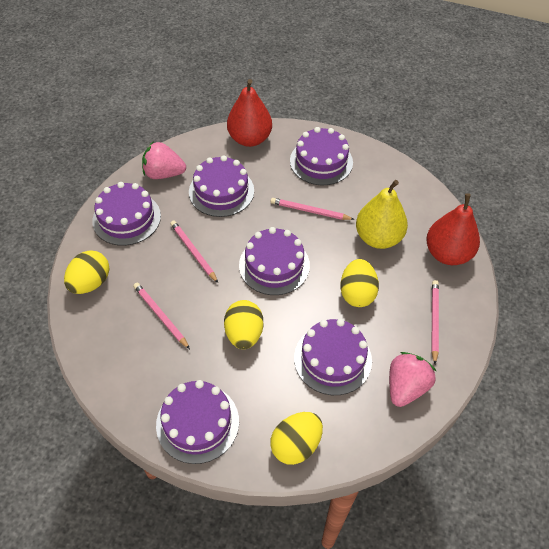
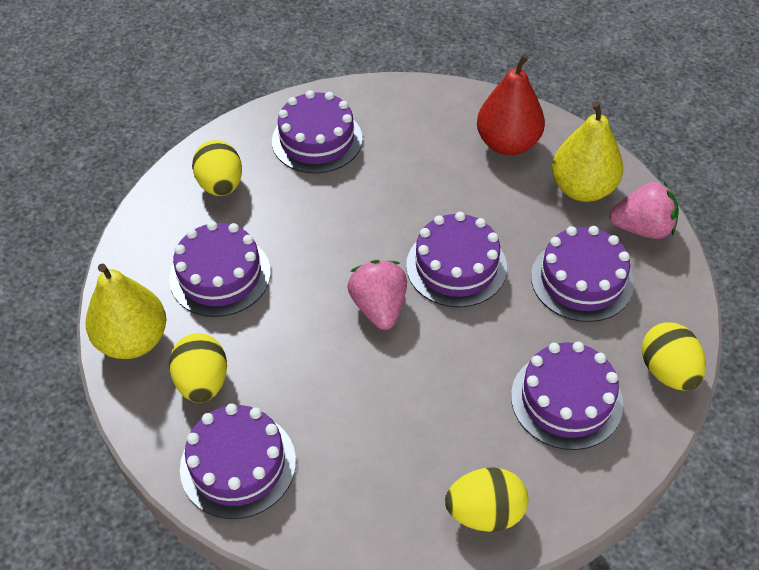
pink pencil: 4 -> 0
red pear: 2 -> 1
yellow pear: 1 -> 2

